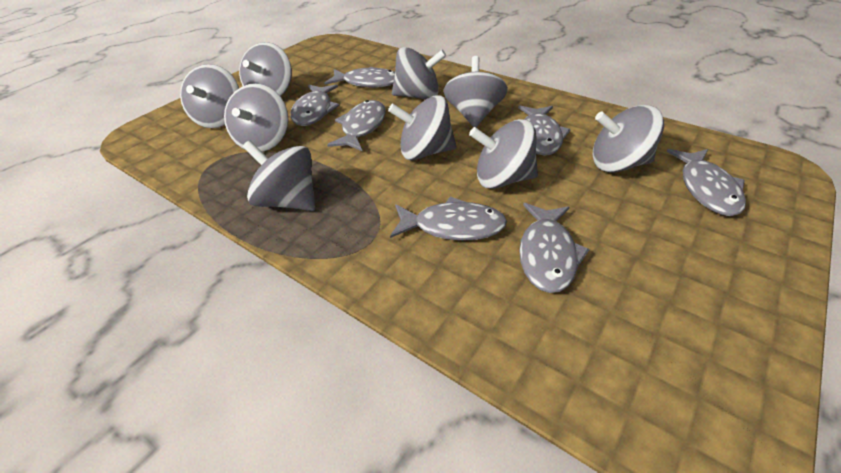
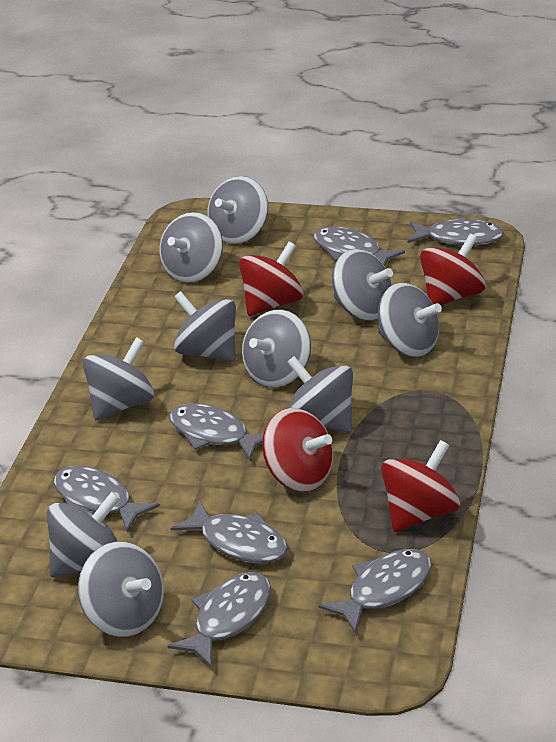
grey spinning top: 9 -> 10
red spinning top: 0 -> 4

